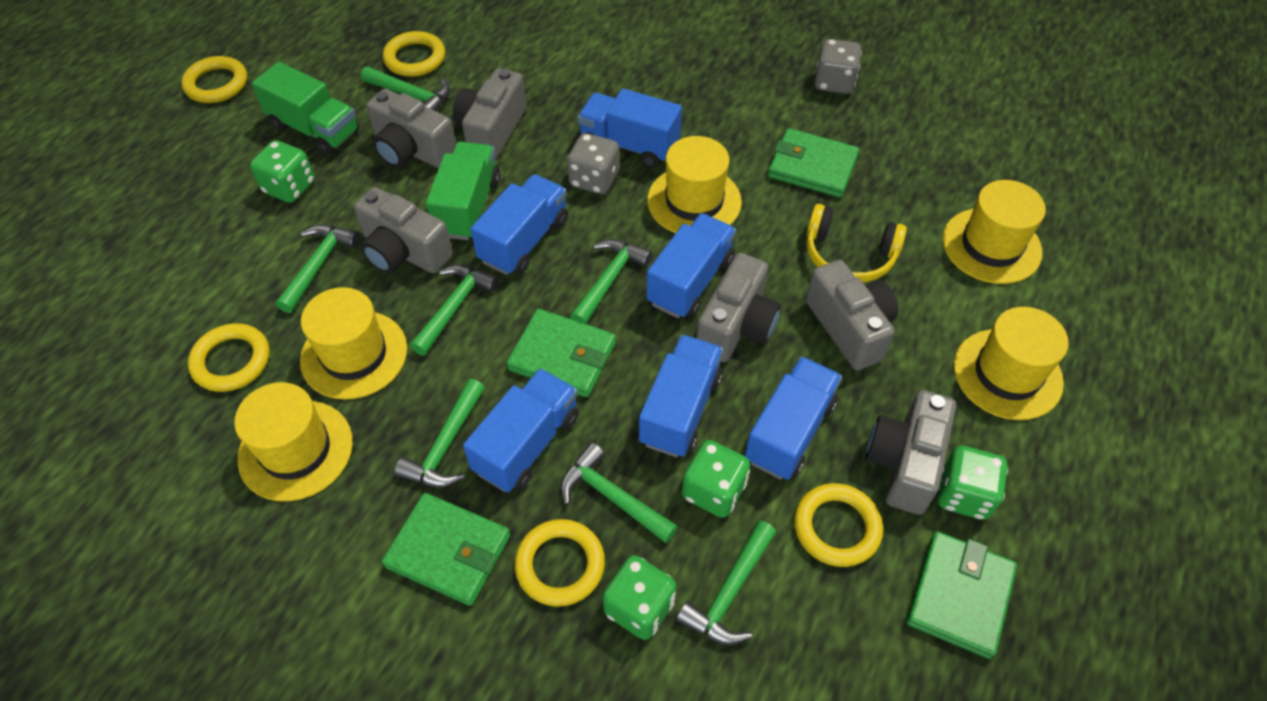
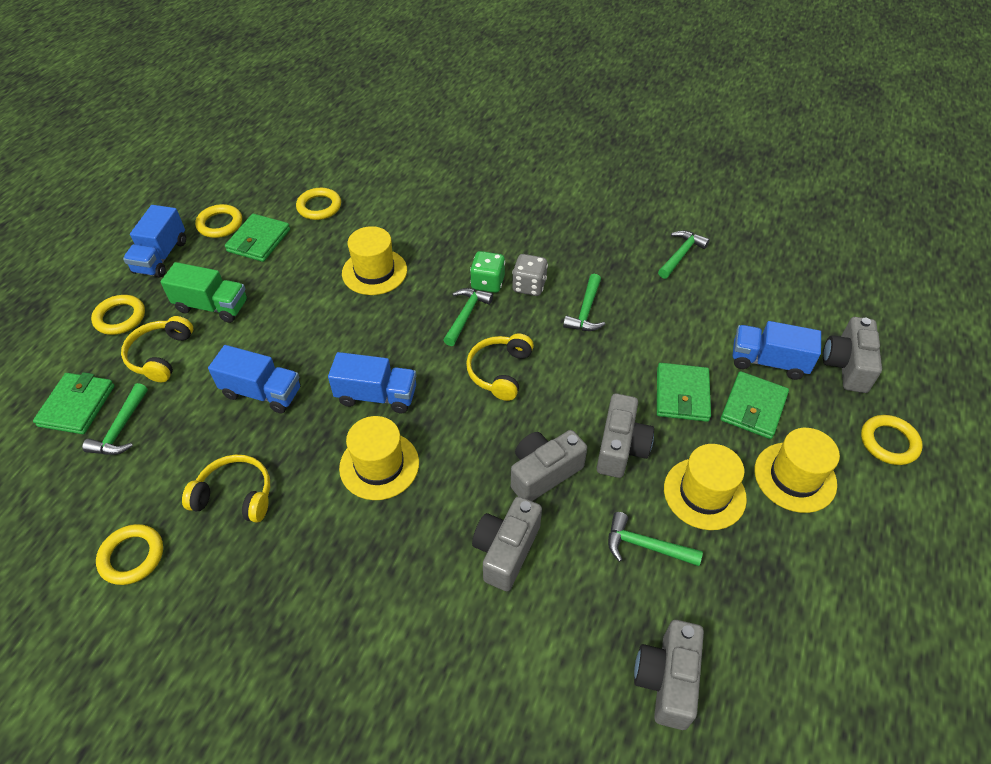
blue truck: 6 -> 4
green dice: 4 -> 1
green hammer: 7 -> 5
green truck: 2 -> 1
grey camera: 6 -> 5
grey dice: 2 -> 1
yellow hat: 5 -> 4
yellow headphones: 1 -> 3

